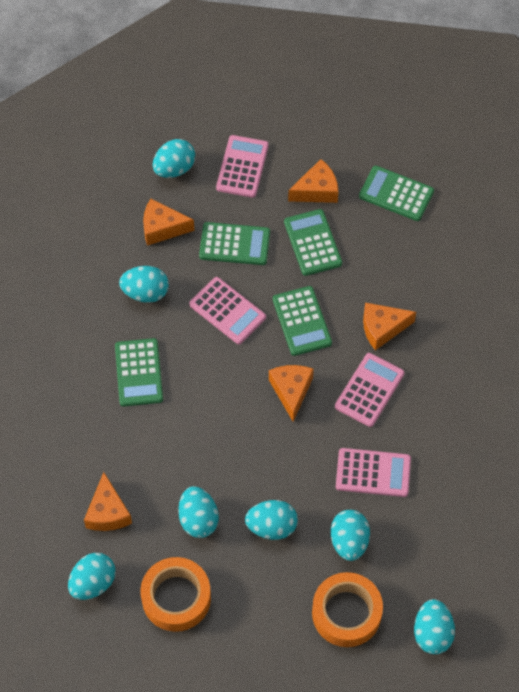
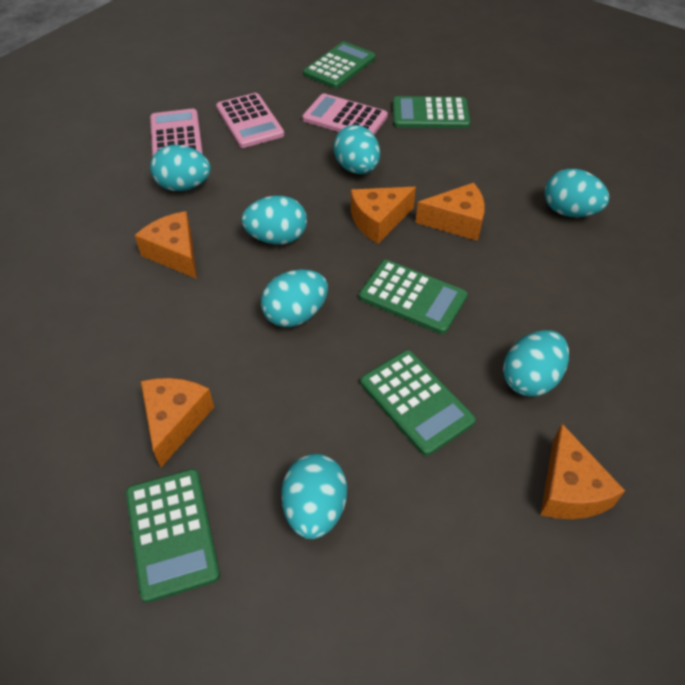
orange tape: 2 -> 0
pink calculator: 4 -> 3

